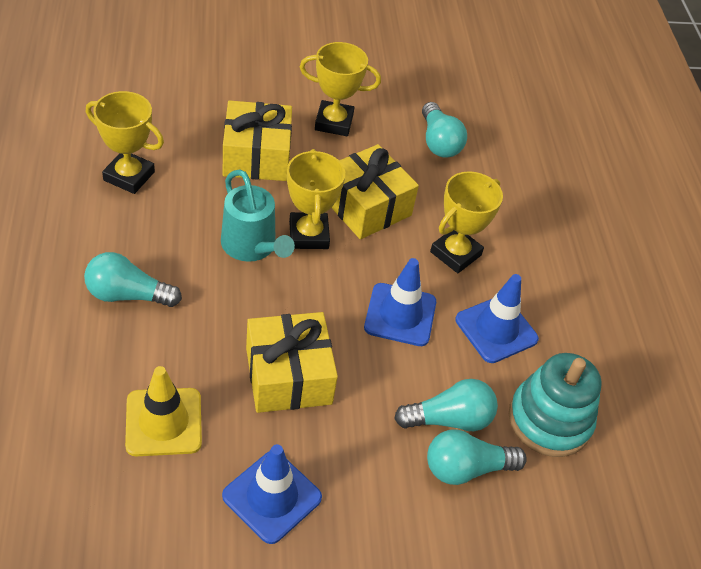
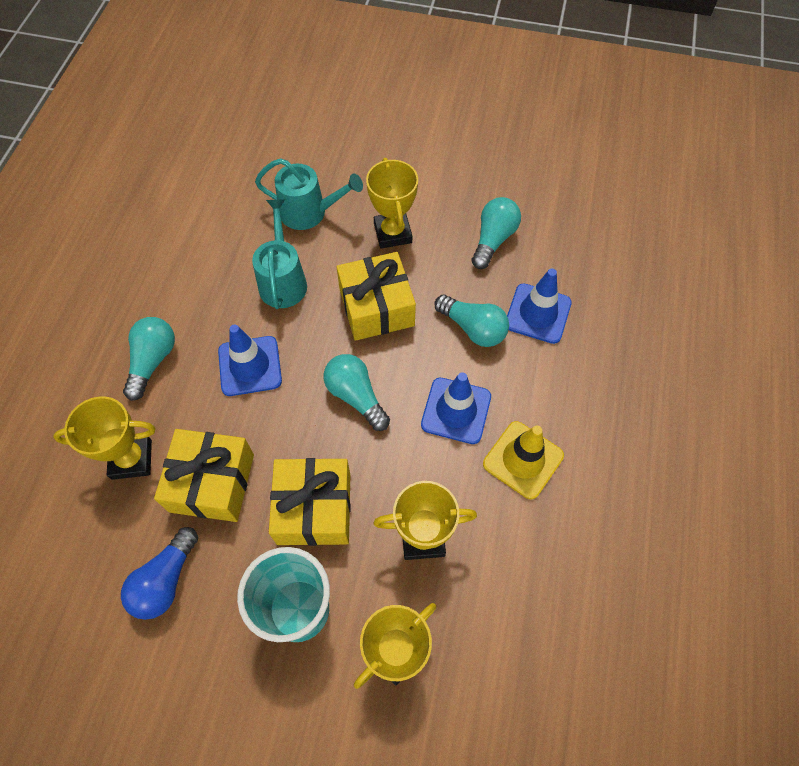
blue light bulb: 0 -> 1
turquoise cup: 0 -> 1
turquoise stacking toy: 1 -> 0
turquoise watering can: 1 -> 2

